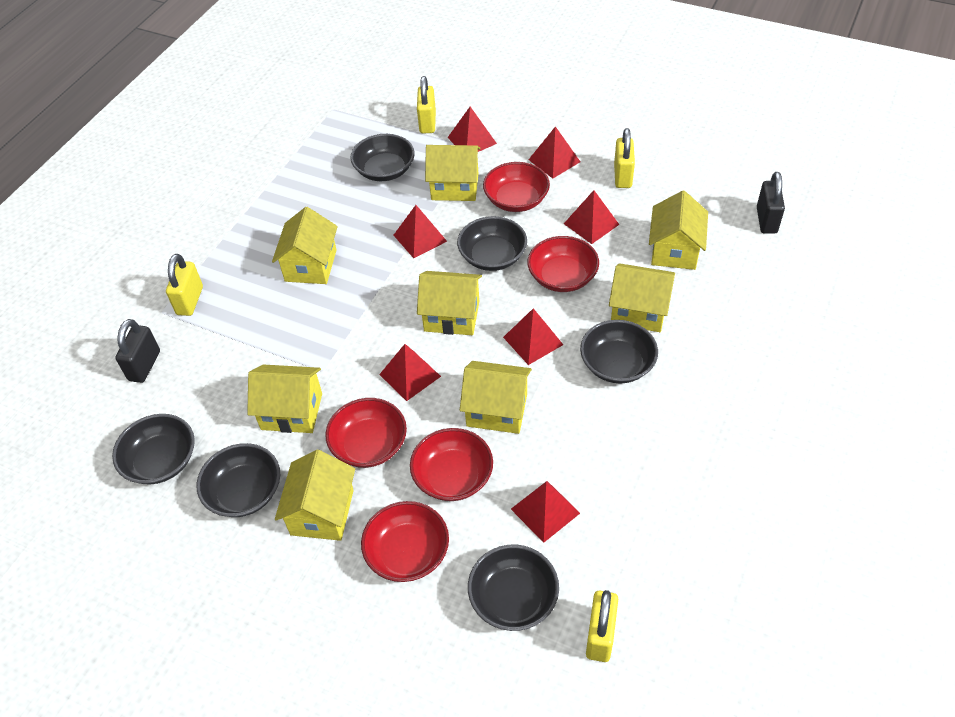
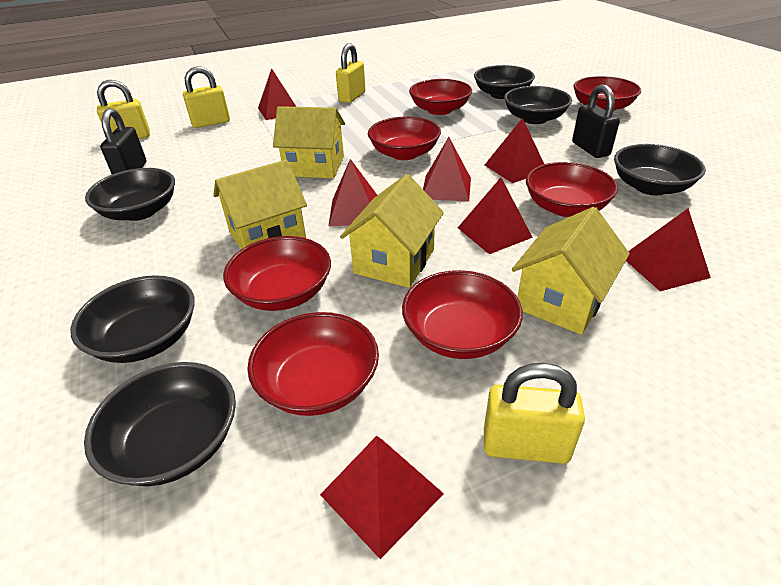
red bowl: 5 -> 7
yellow house: 8 -> 4

